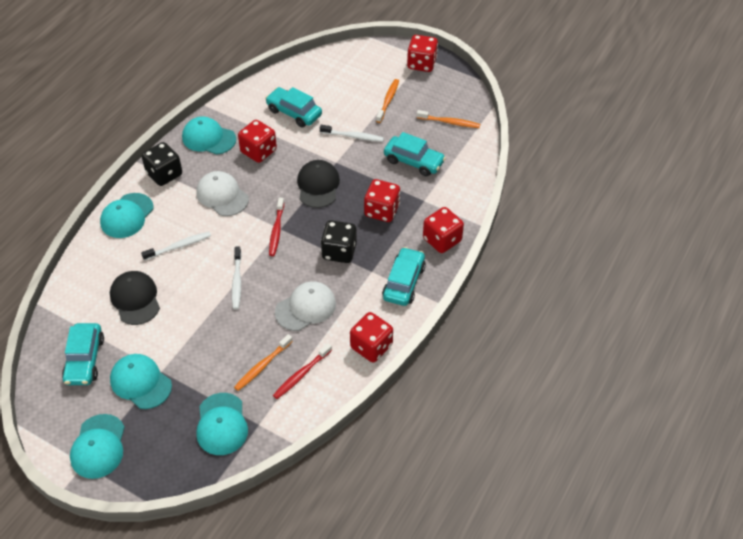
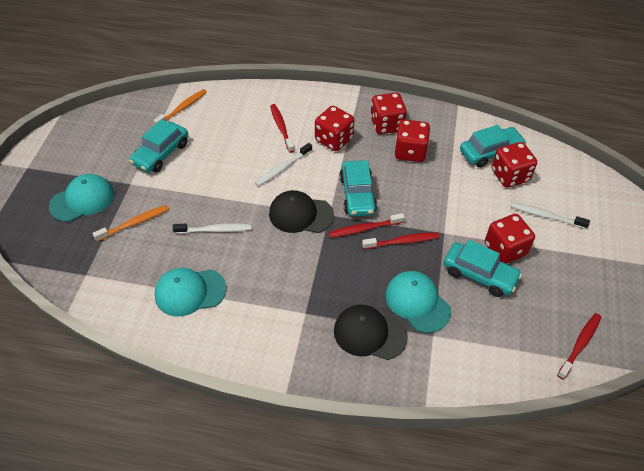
black dice: 2 -> 0
orange toothbrush: 3 -> 2
red toothbrush: 2 -> 4
turquoise cap: 5 -> 3
white cap: 2 -> 0

